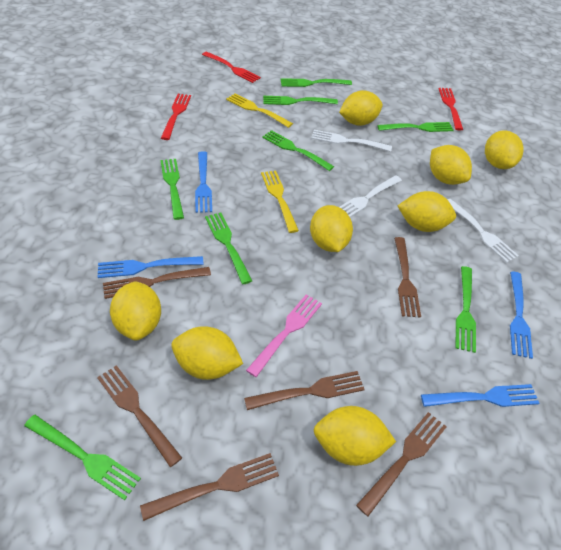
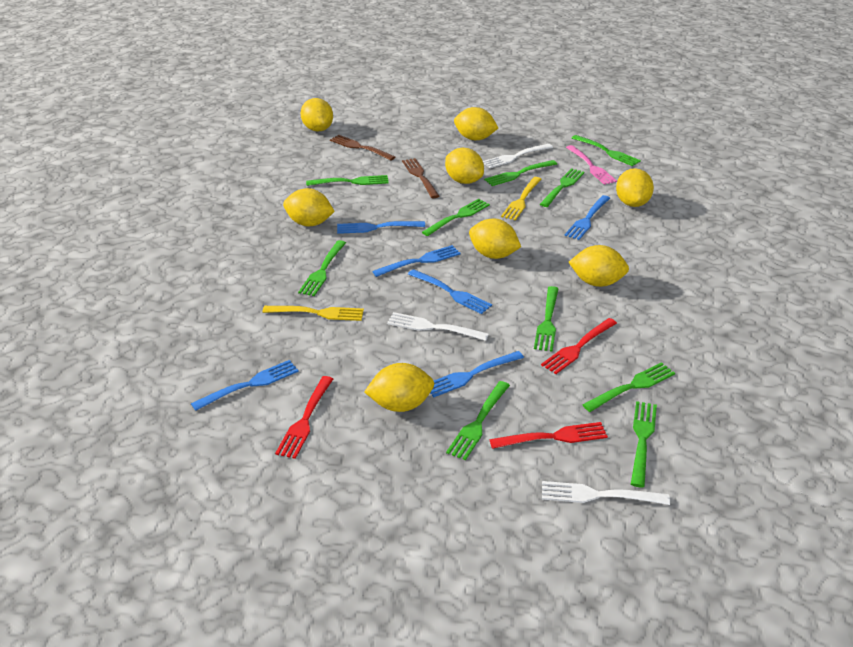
blue fork: 4 -> 6
brown fork: 6 -> 2
green fork: 8 -> 10

